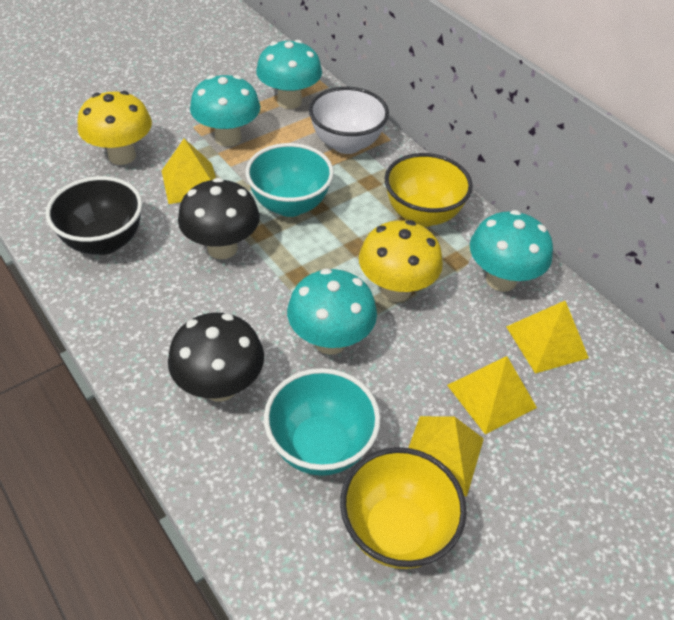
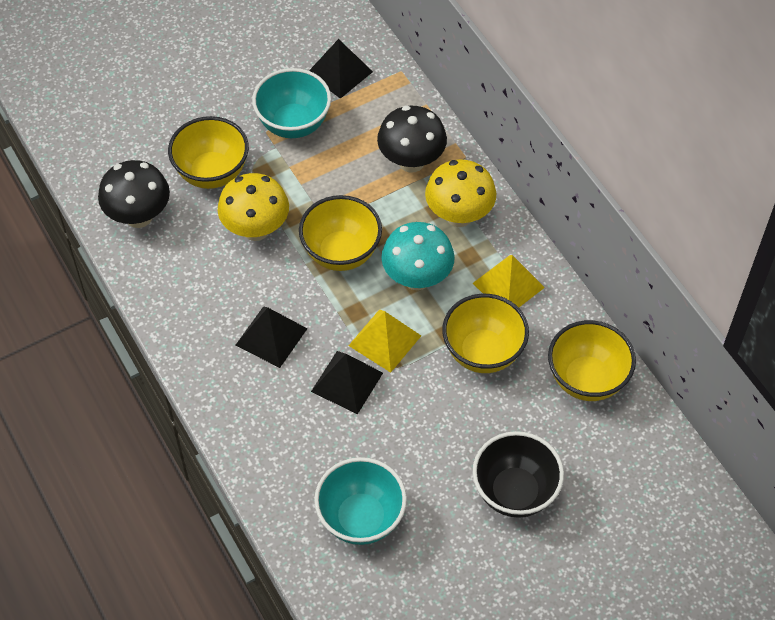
black pyramid: 0 -> 3
turquoise mushroom: 4 -> 1
white bowl: 1 -> 0
yellow bowl: 2 -> 4
yellow pyramid: 4 -> 2

